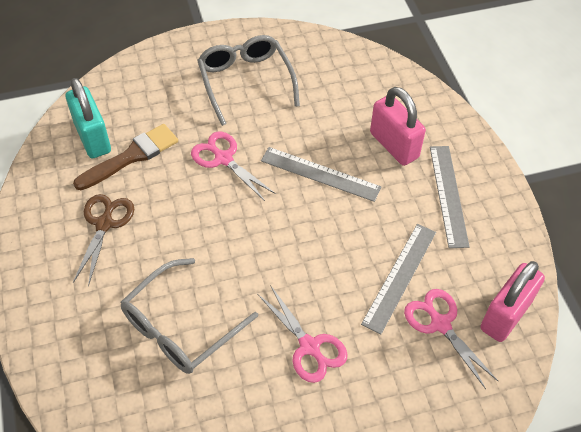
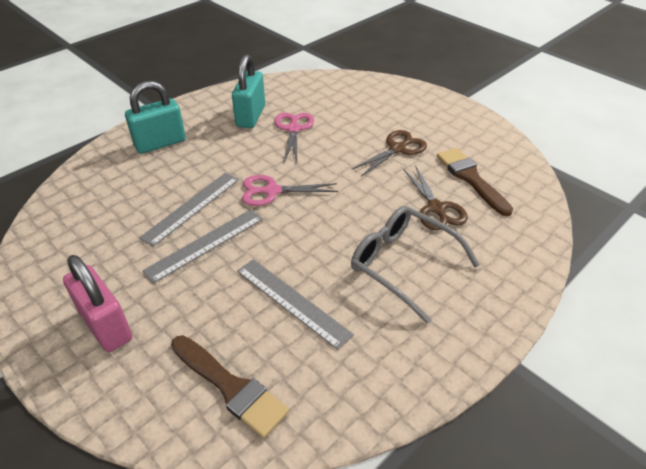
brown brush: 1 -> 2
brown scissors: 1 -> 2
grey glasses: 2 -> 1
pink padlock: 2 -> 1
pink scissors: 3 -> 2
turquoise padlock: 1 -> 2

